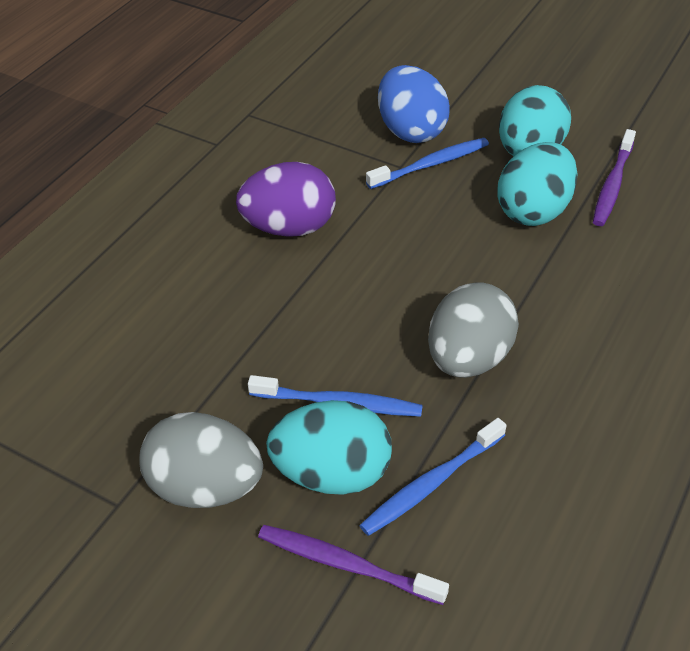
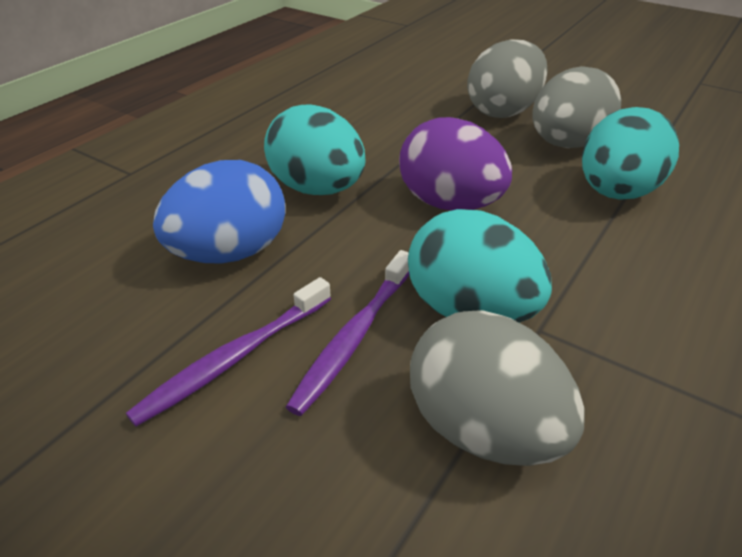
blue toothbrush: 3 -> 0
grey egg: 2 -> 3

